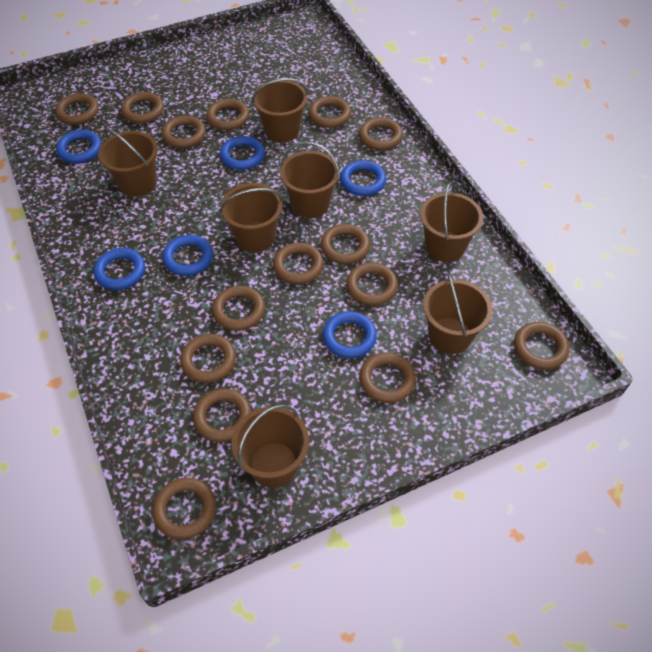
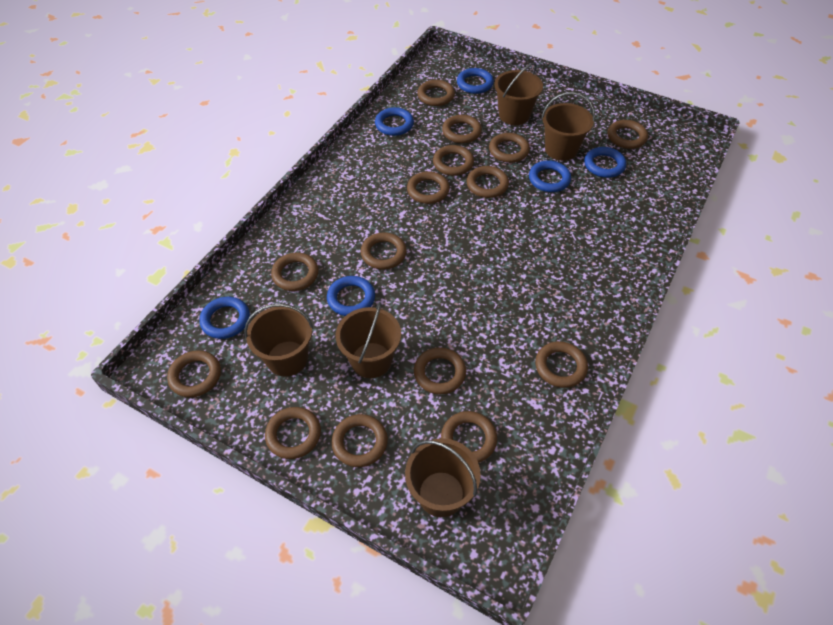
brown bucket: 7 -> 5

